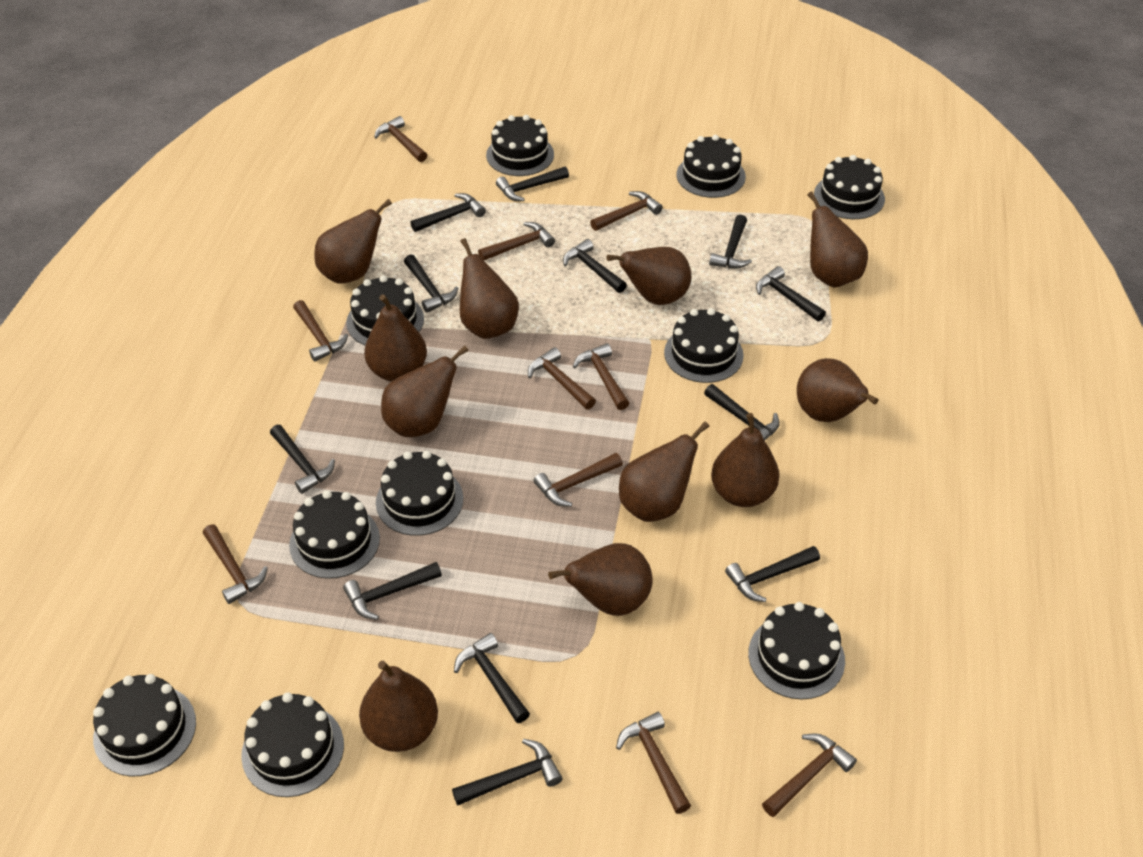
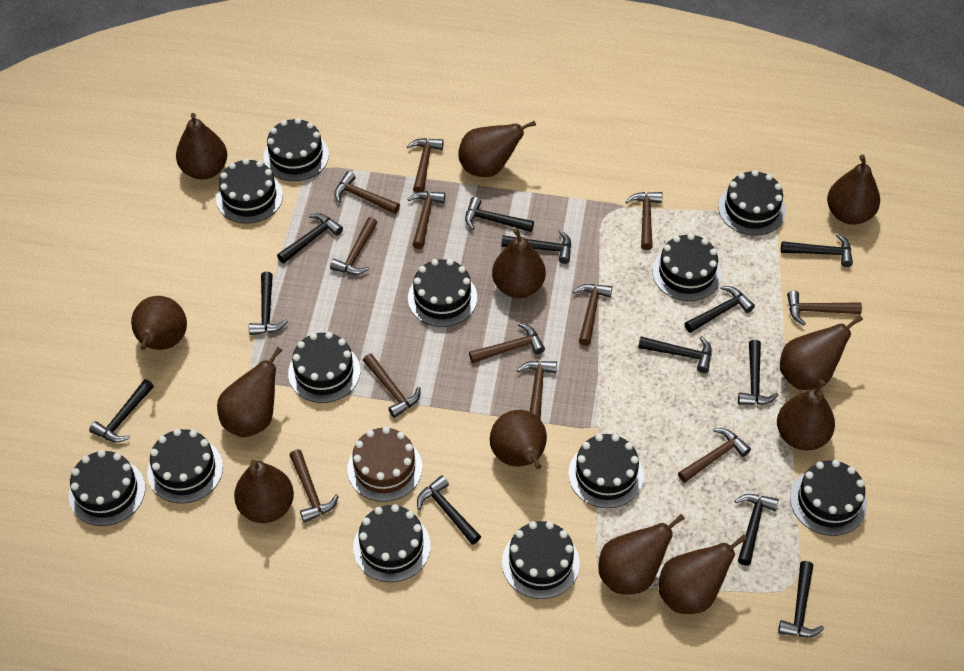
black cake: 10 -> 12
brown cake: 0 -> 1
brown hammer: 10 -> 12
brown pear: 11 -> 12

